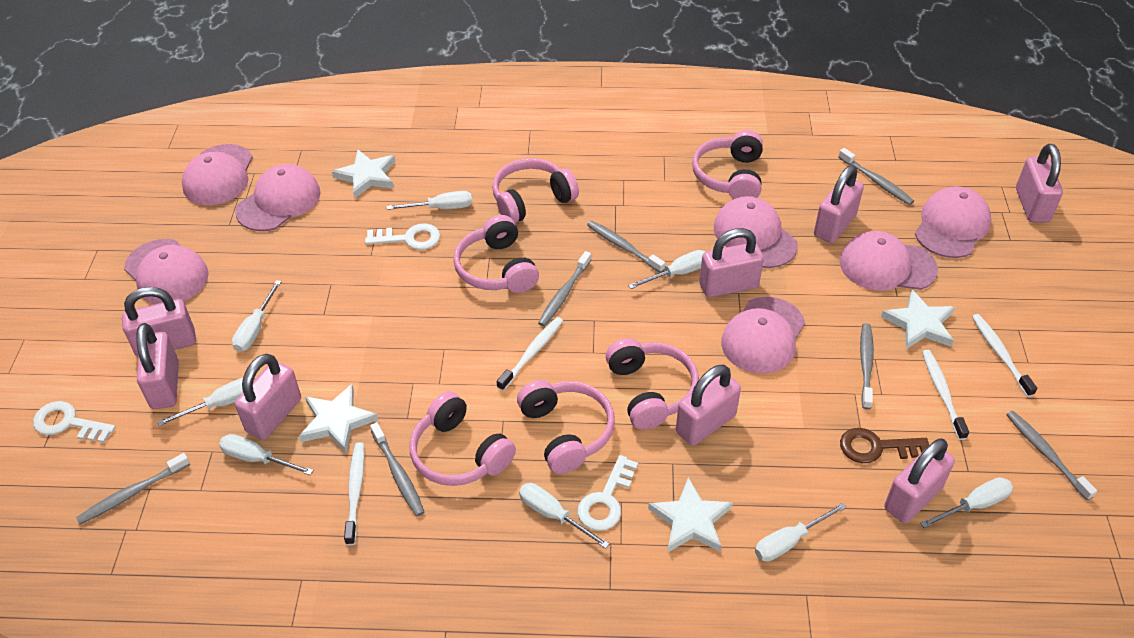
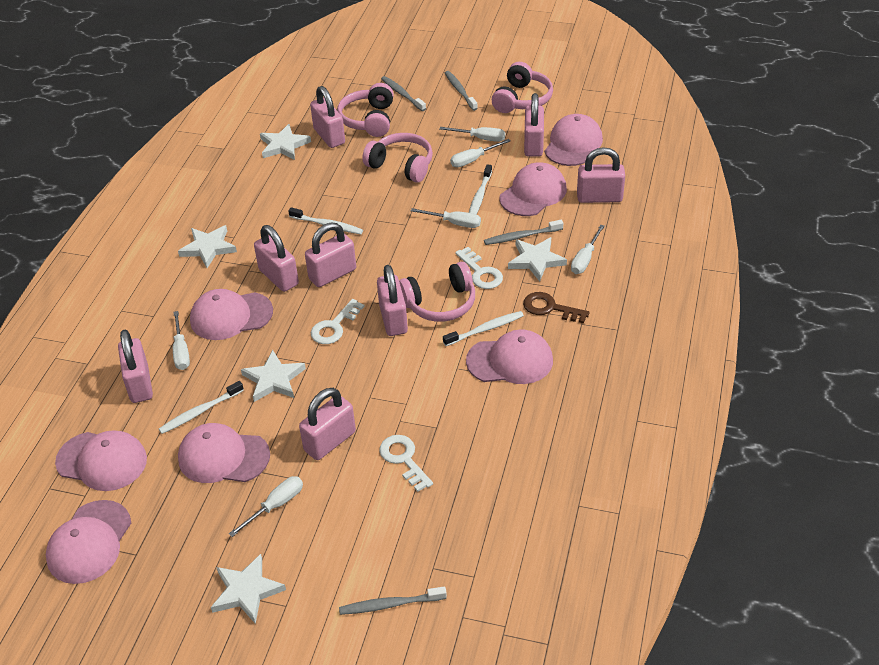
grey toothbrush: 7 -> 4
pink headphones: 6 -> 4
white screwdriver: 8 -> 6
white star: 4 -> 5

